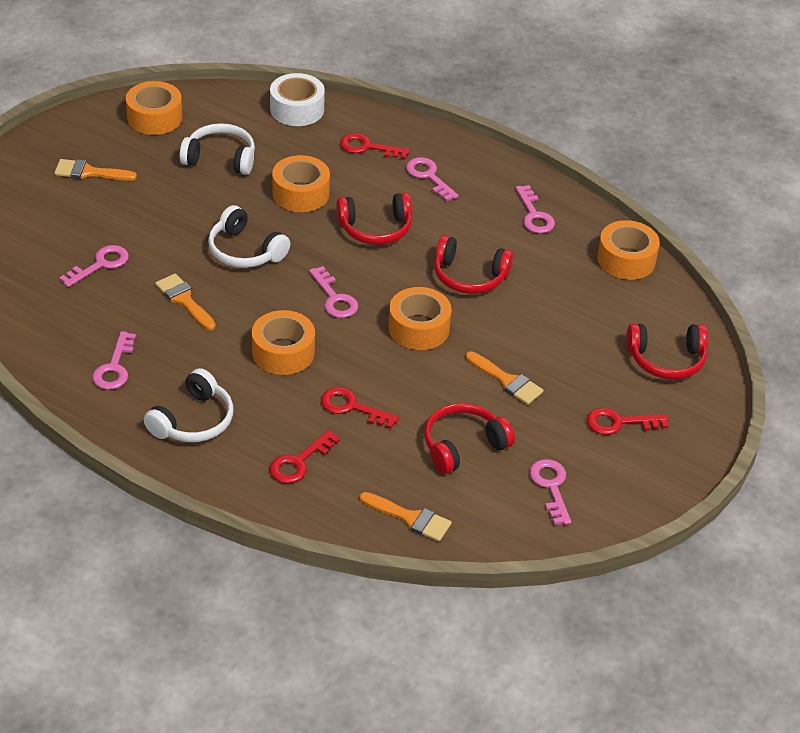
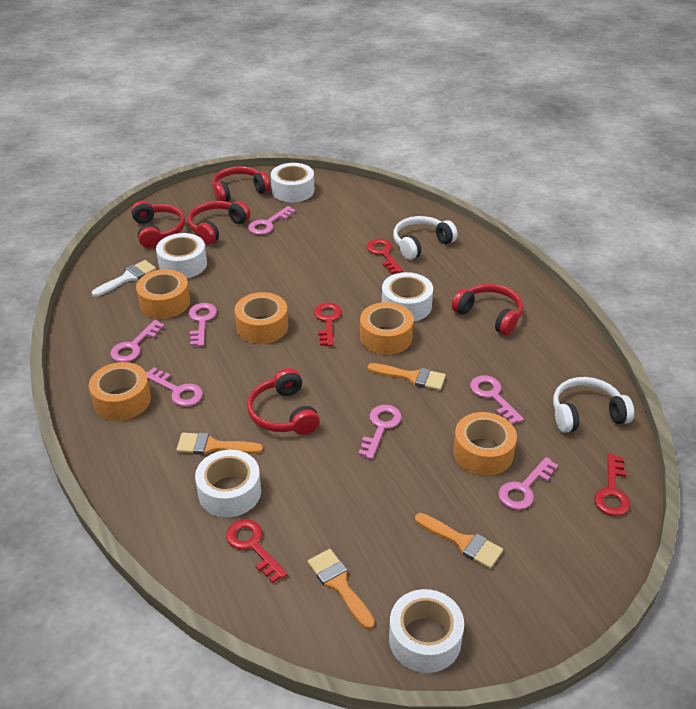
pink key: 6 -> 7
red headphones: 4 -> 5
white brush: 0 -> 1
white headphones: 3 -> 2
white tape: 1 -> 5

